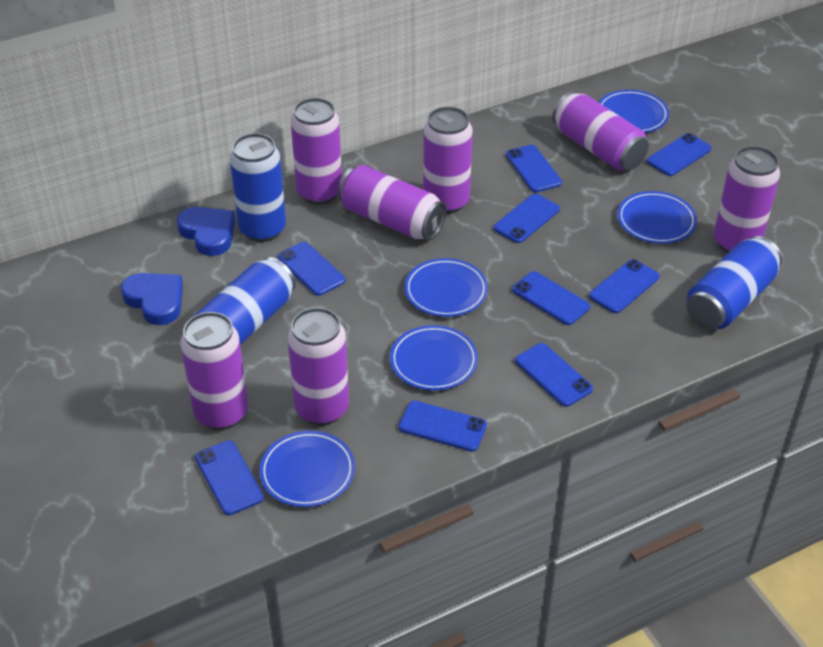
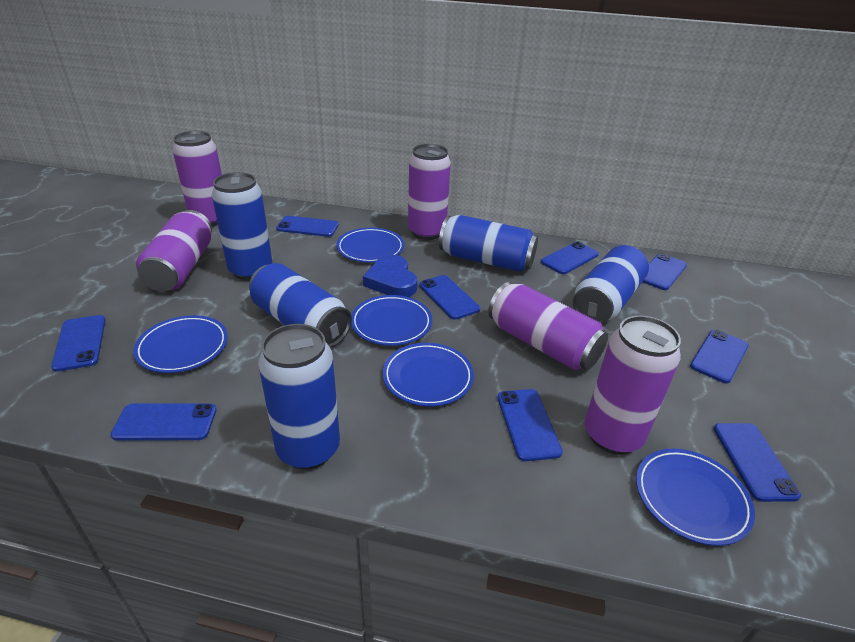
blue can: 3 -> 5
blue heart: 2 -> 1
purple can: 7 -> 5

